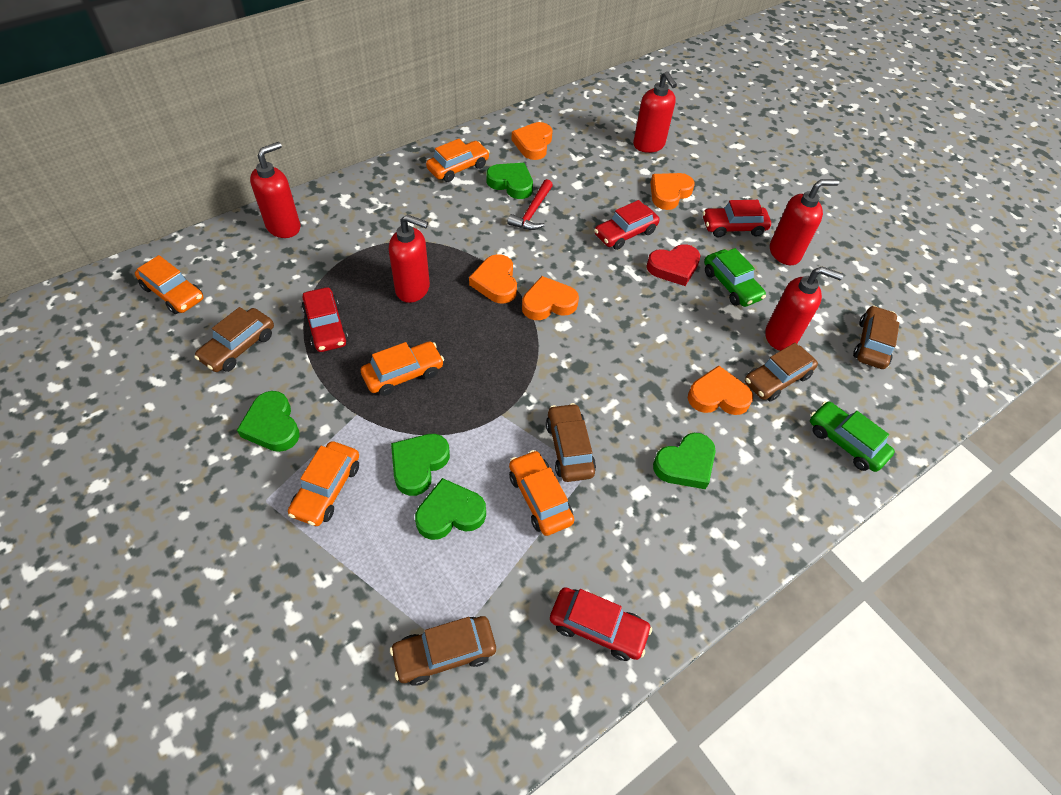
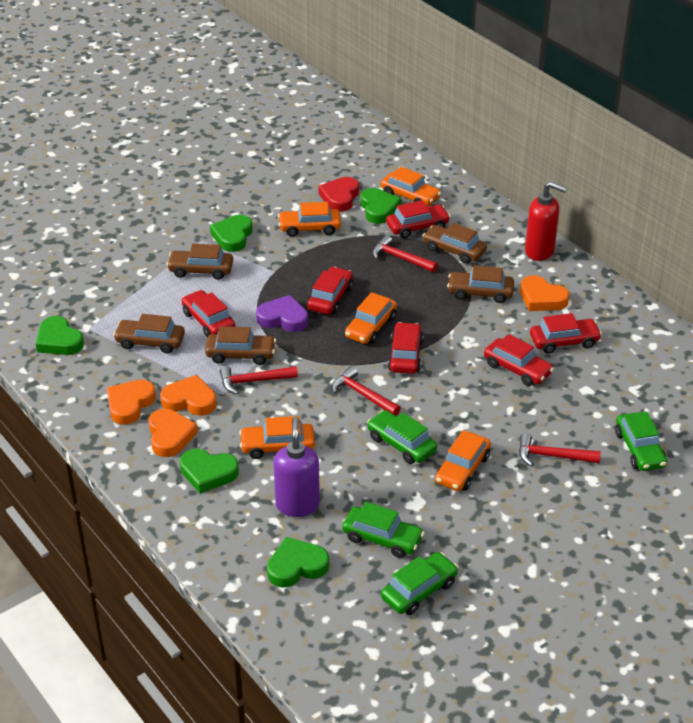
green car: 2 -> 4
orange heart: 5 -> 4
purple heart: 0 -> 1
purple soap dispenser: 0 -> 1
red car: 4 -> 6
red hammer: 1 -> 4
red soap dispenser: 5 -> 1

